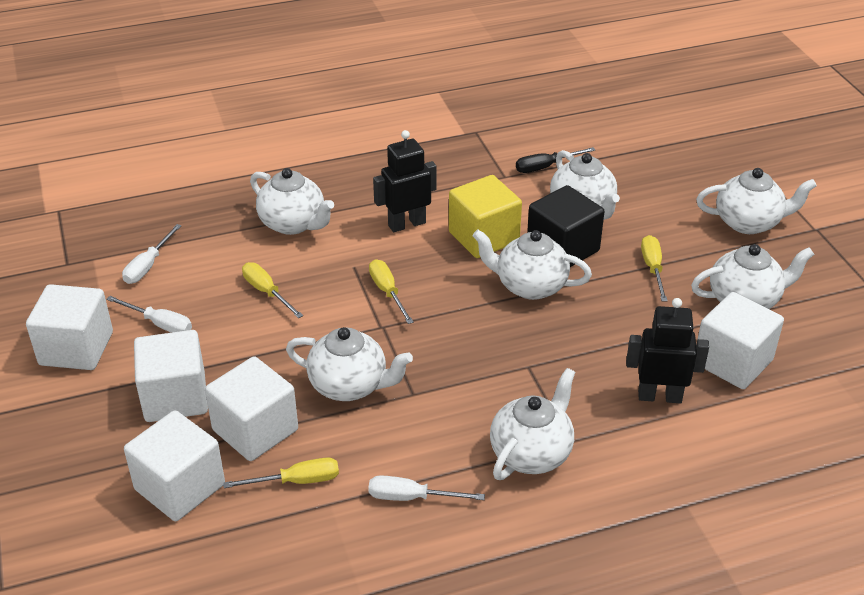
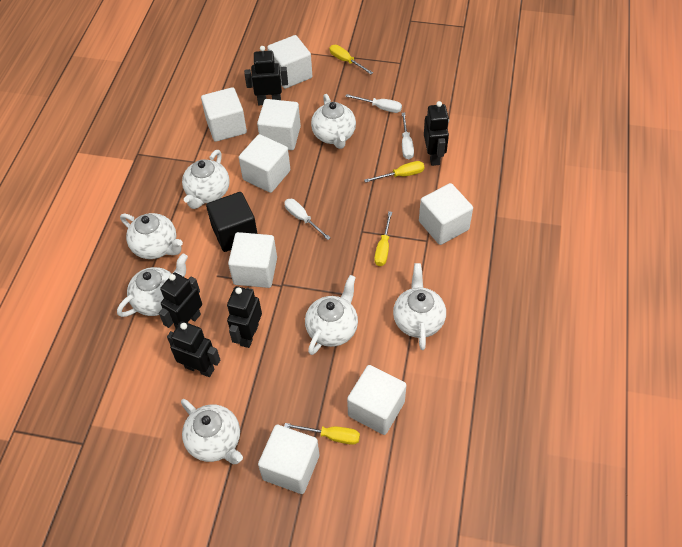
black robot: 2 -> 5
black screwdriver: 1 -> 0
white cube: 5 -> 8
yellow cube: 1 -> 0

